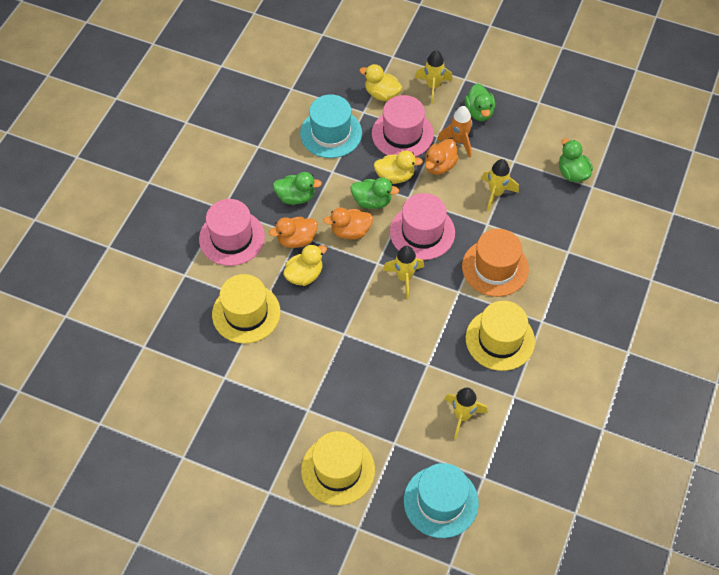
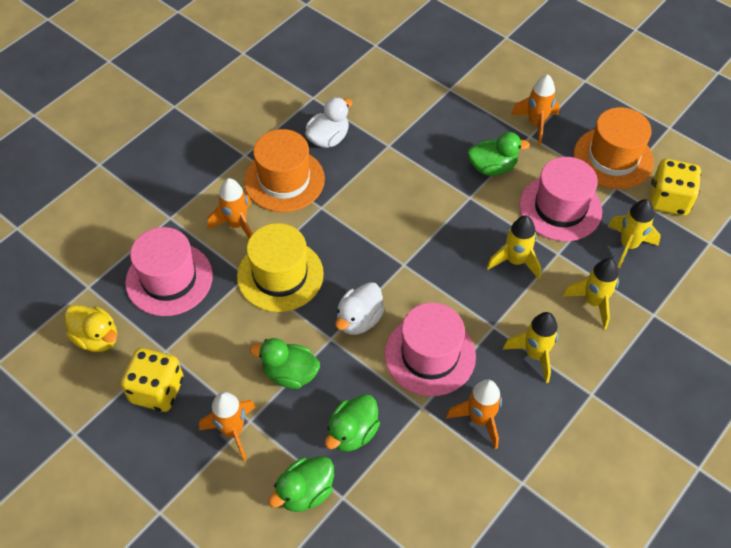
orange duck: 3 -> 0
orange hat: 1 -> 2
orange rocket: 1 -> 4
turquoise hat: 2 -> 0
white duck: 0 -> 2
yellow dice: 0 -> 2
yellow duck: 3 -> 1
yellow hat: 3 -> 1

